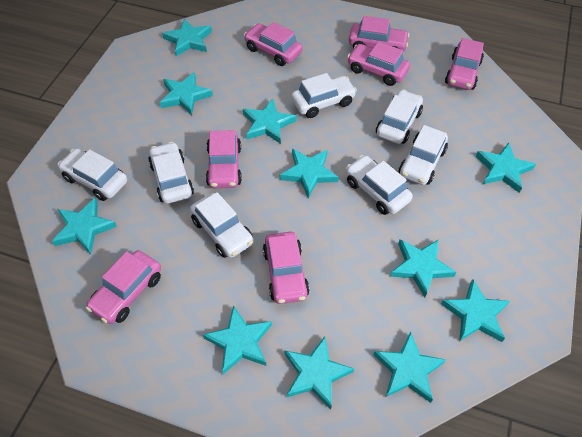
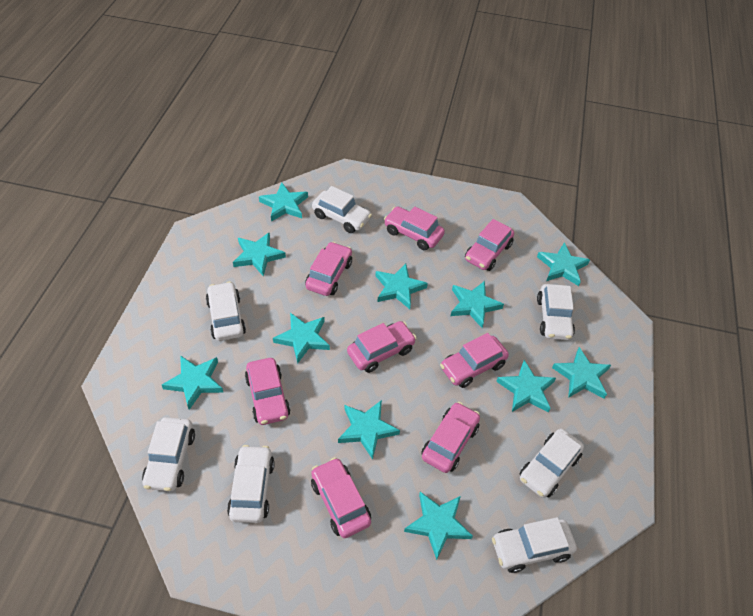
pink car: 7 -> 8

